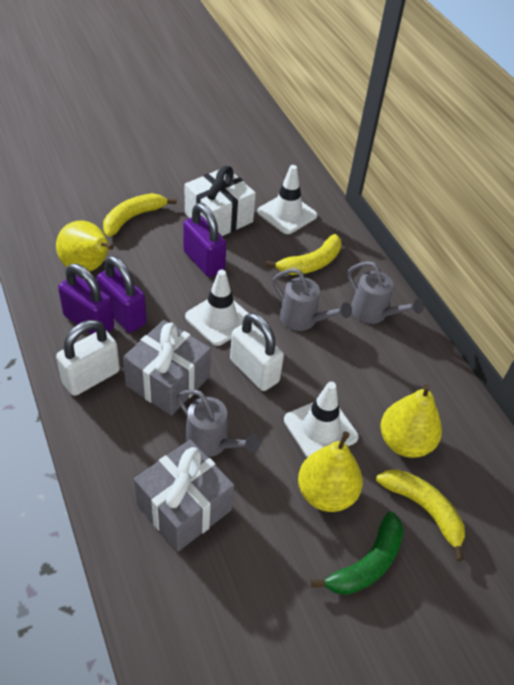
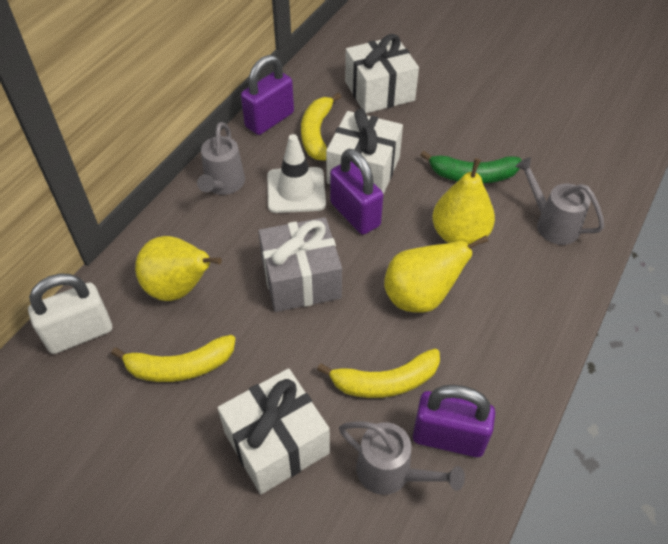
grey gift: 2 -> 1
white gift: 1 -> 3
white padlock: 2 -> 1
white traffic cone: 3 -> 1

